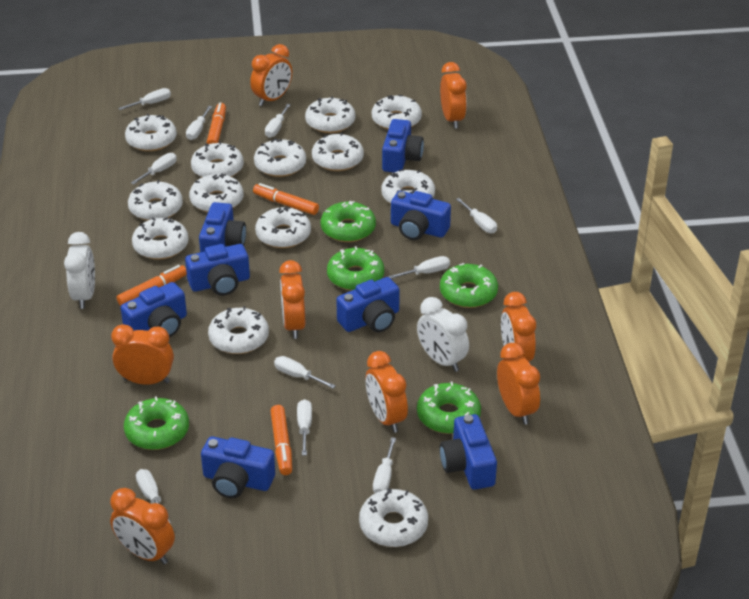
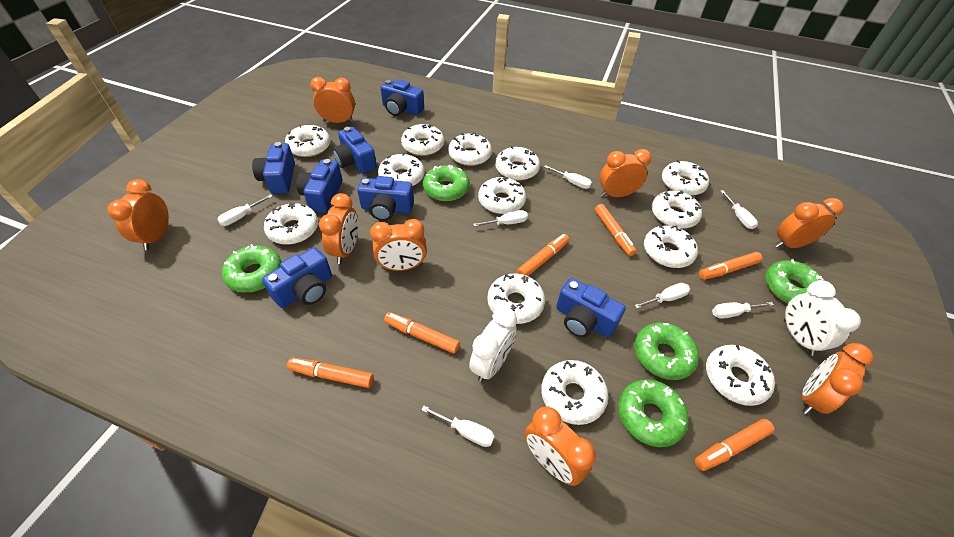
blue camera: 8 -> 7
orange marker: 4 -> 6
white screwdriver: 10 -> 7

